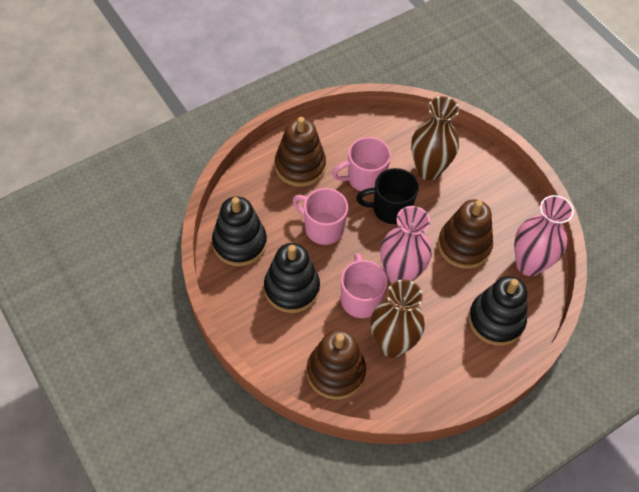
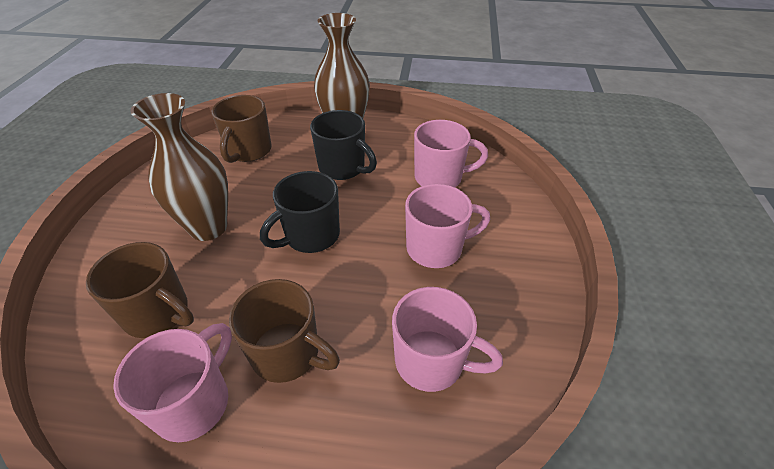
black mug: 1 -> 2
black stacking toy: 3 -> 0
brown mug: 0 -> 3
brown stacking toy: 3 -> 0
pink mug: 3 -> 4
pink vase: 2 -> 0

